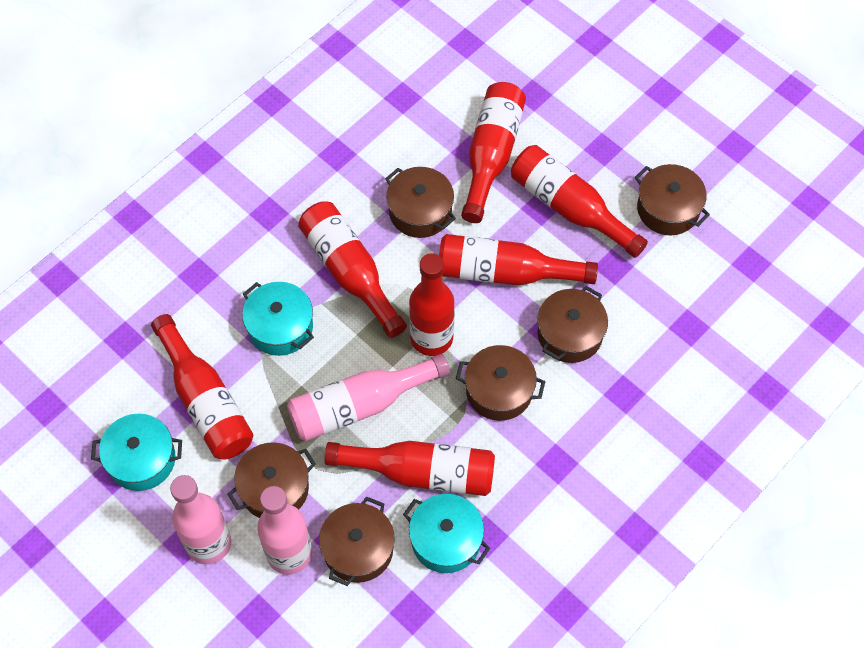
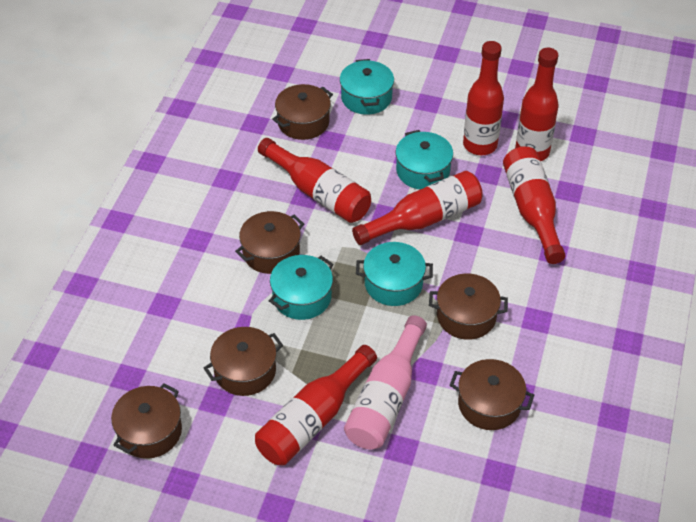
pink bottle: 3 -> 1
red bottle: 7 -> 6
turquoise pot: 3 -> 4

